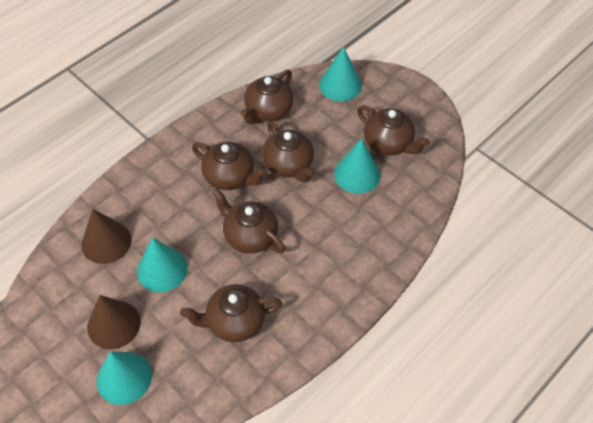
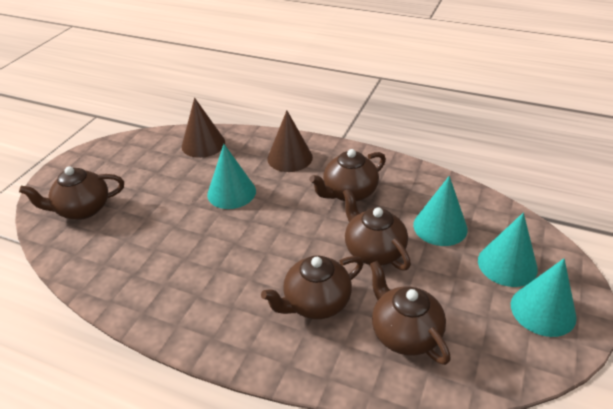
brown teapot: 6 -> 5

